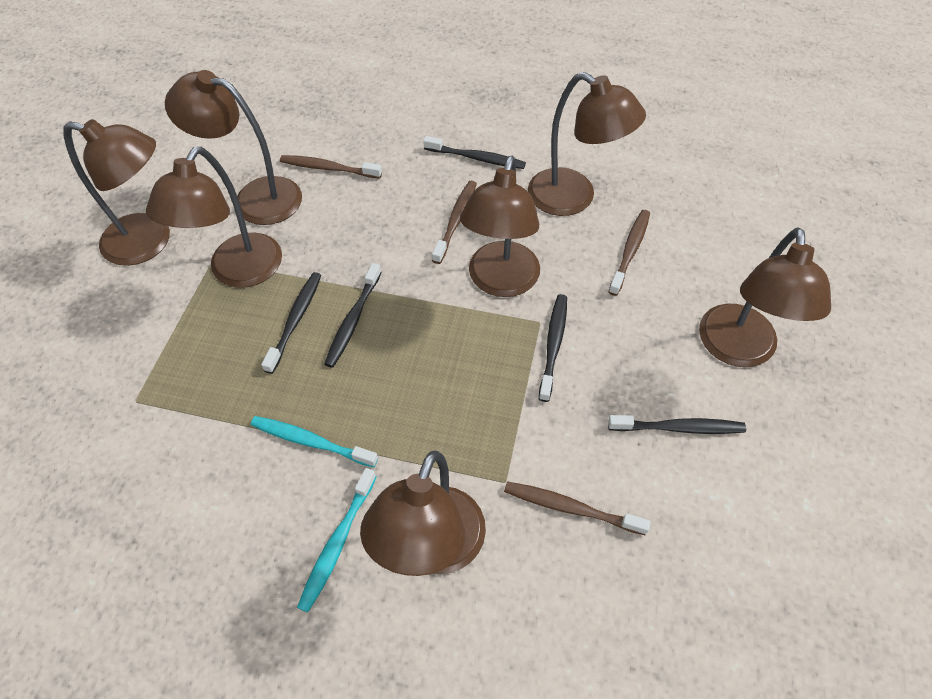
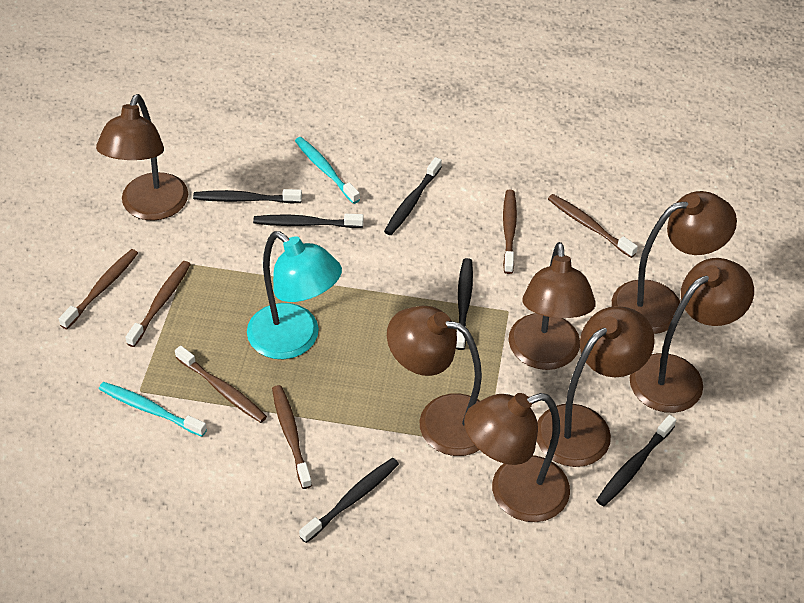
black toothbrush: 5 -> 6
brown toothbrush: 4 -> 6
turquoise lamp: 0 -> 1

